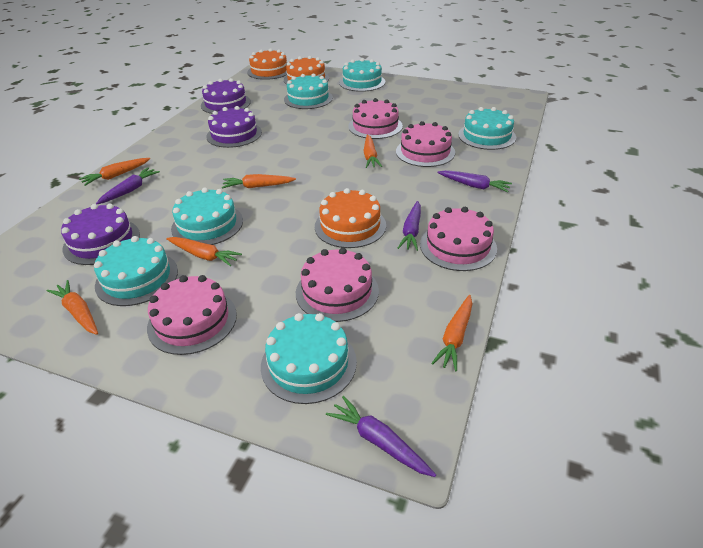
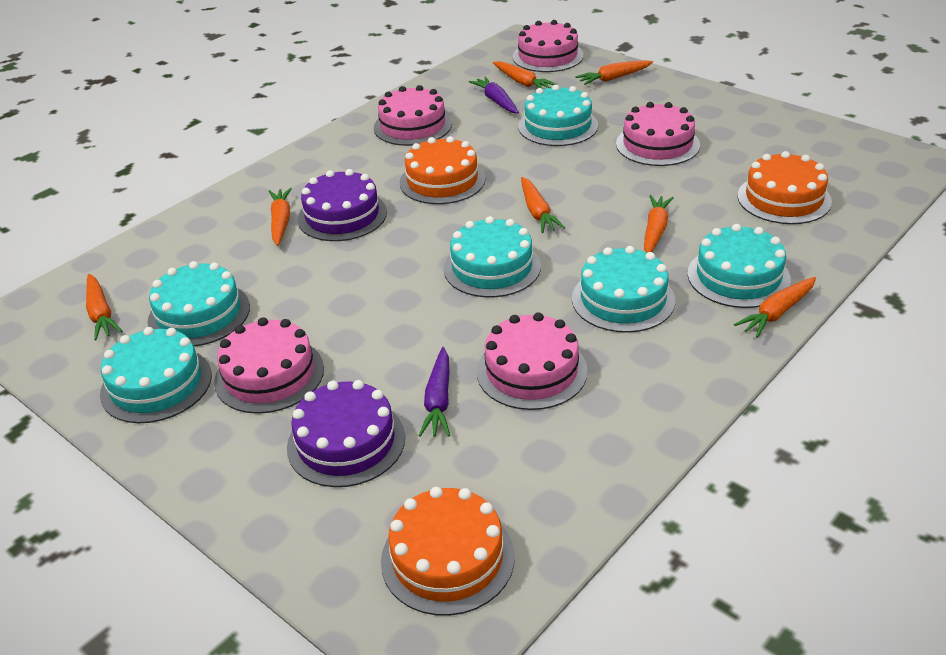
orange carrot: 6 -> 7
purple cake: 3 -> 2
purple carrot: 4 -> 2

